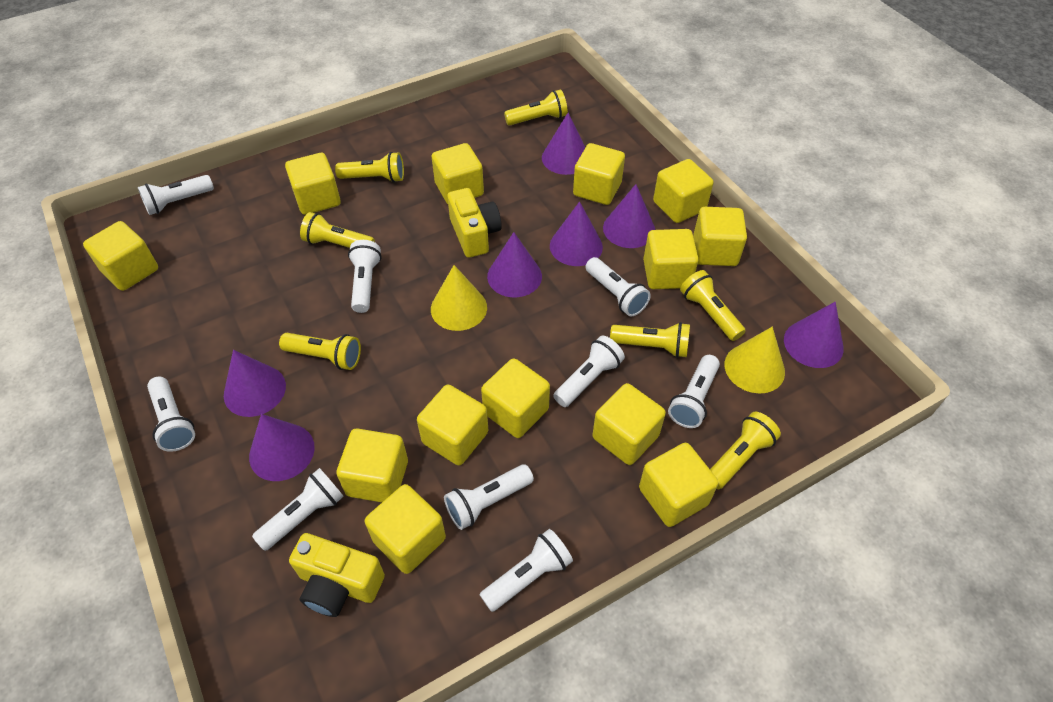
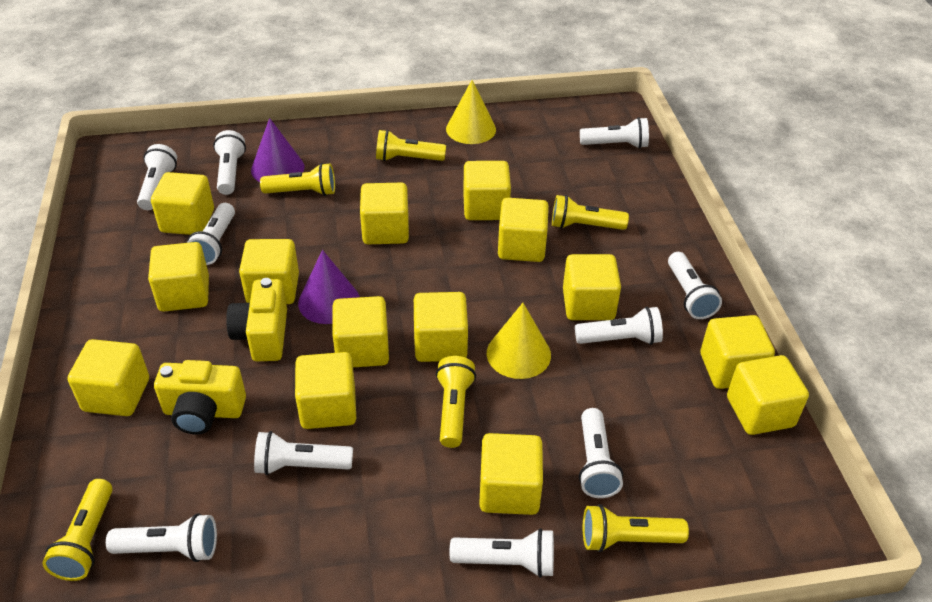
purple cone: 7 -> 2
white flashlight: 9 -> 10
yellow cube: 13 -> 14
yellow flashlight: 7 -> 6

